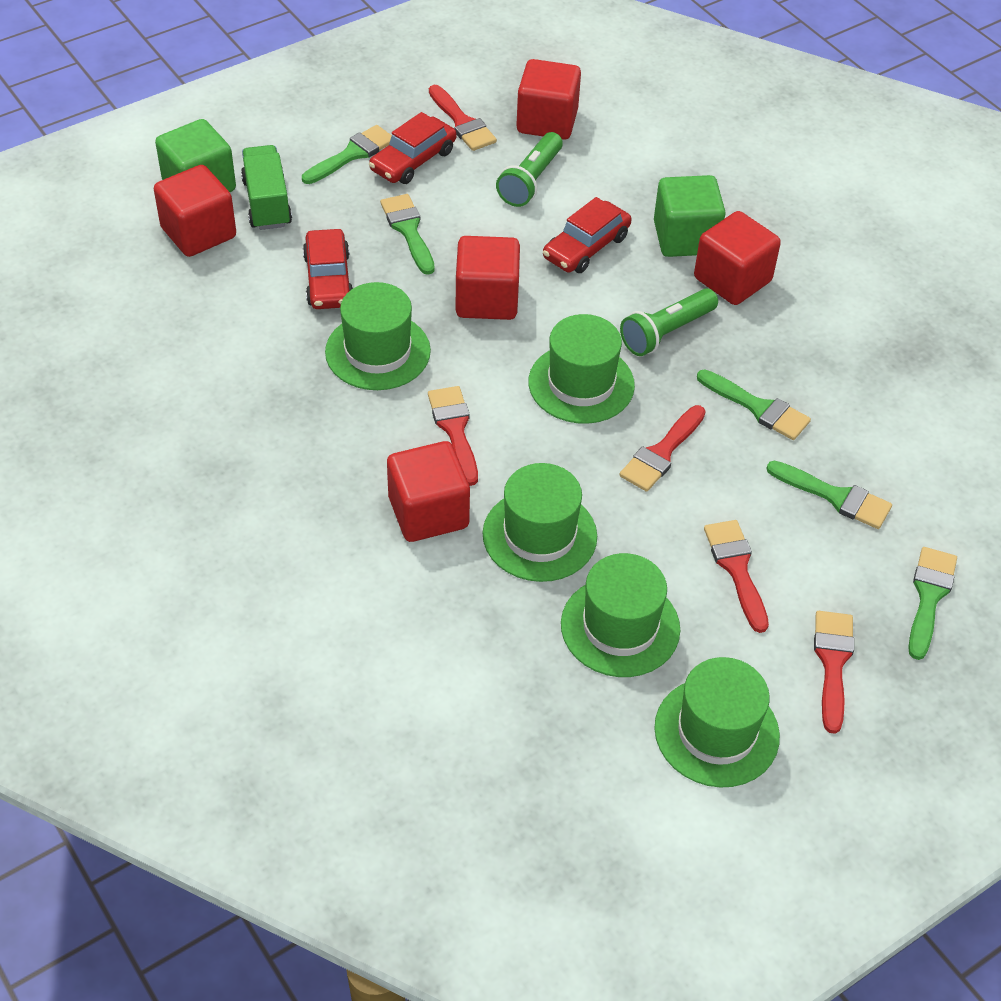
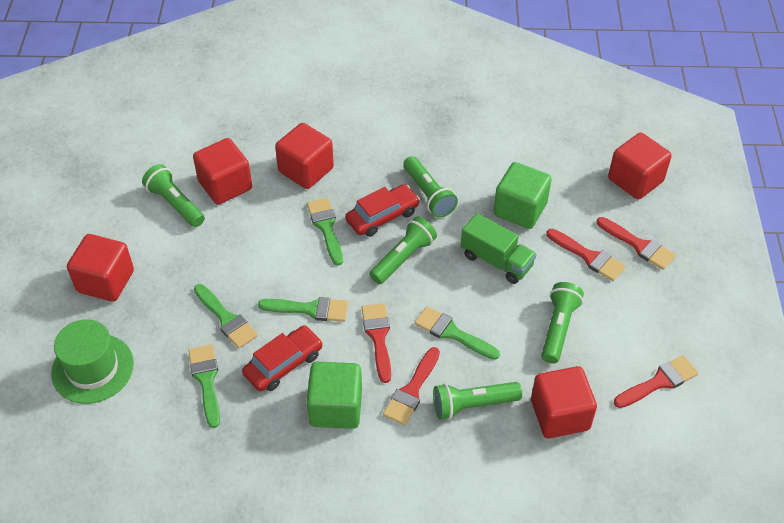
green flashlight: 2 -> 5
green hat: 5 -> 1
red car: 3 -> 2

